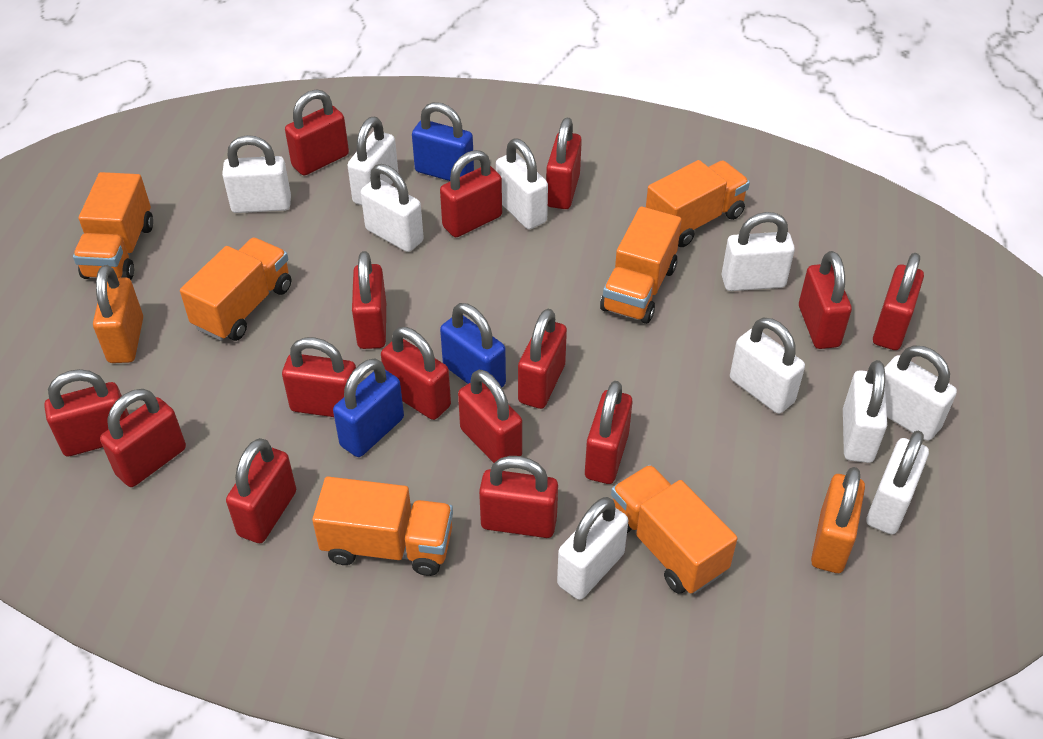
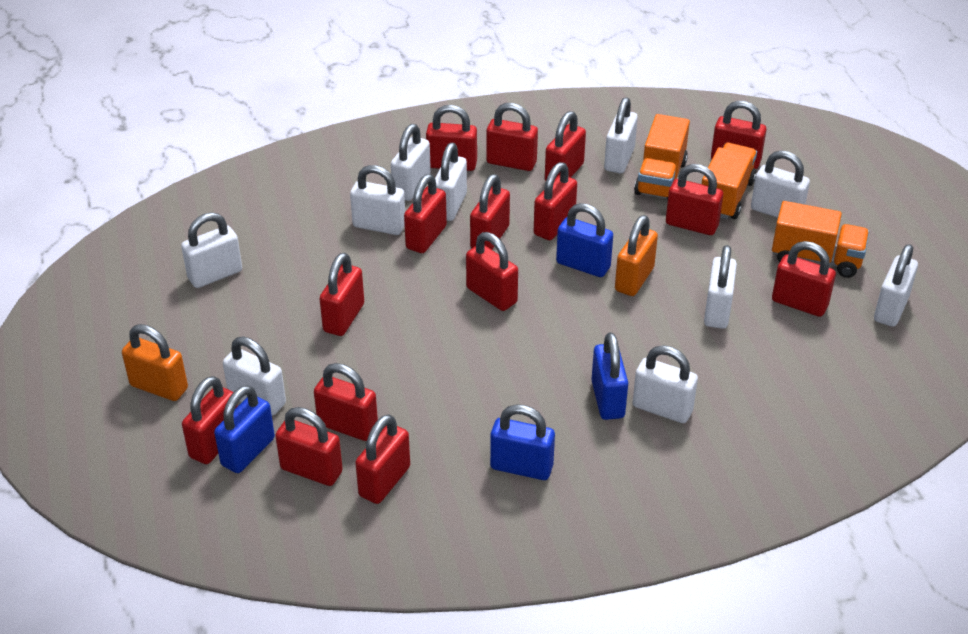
blue padlock: 3 -> 4
orange truck: 6 -> 3

